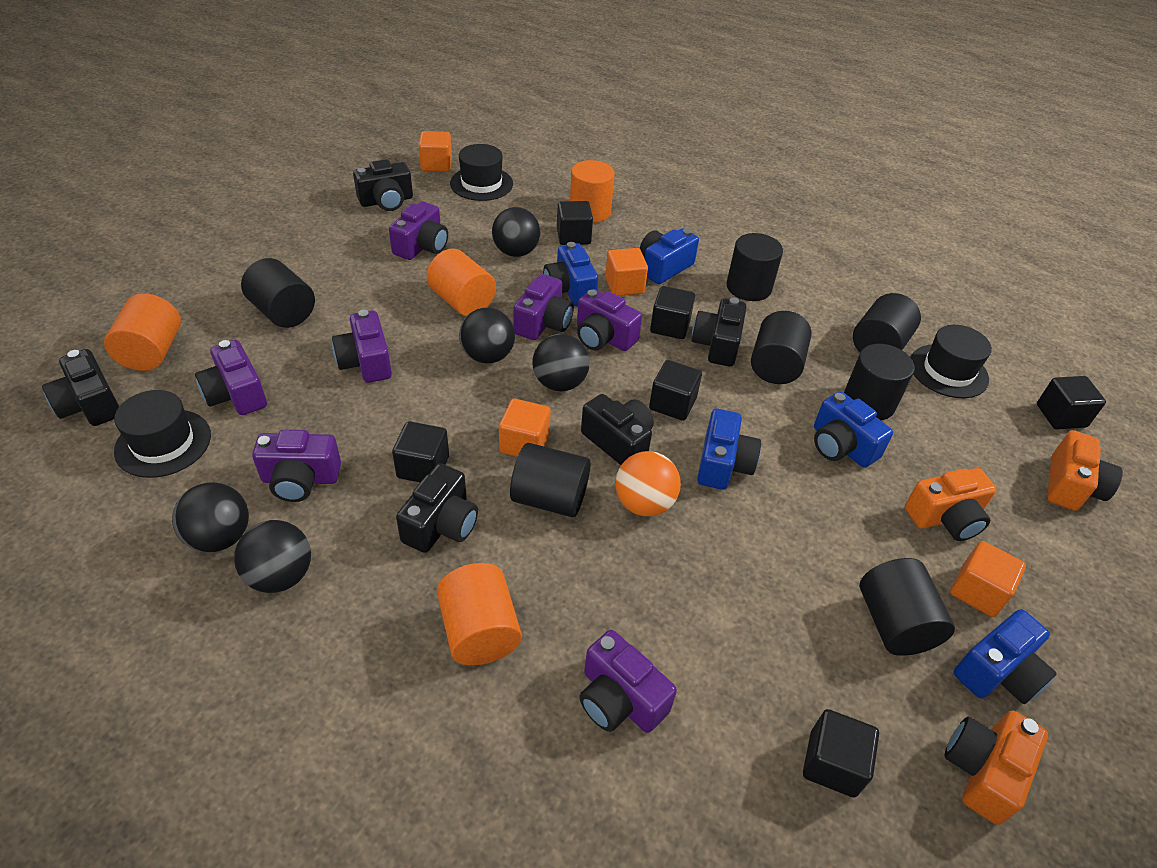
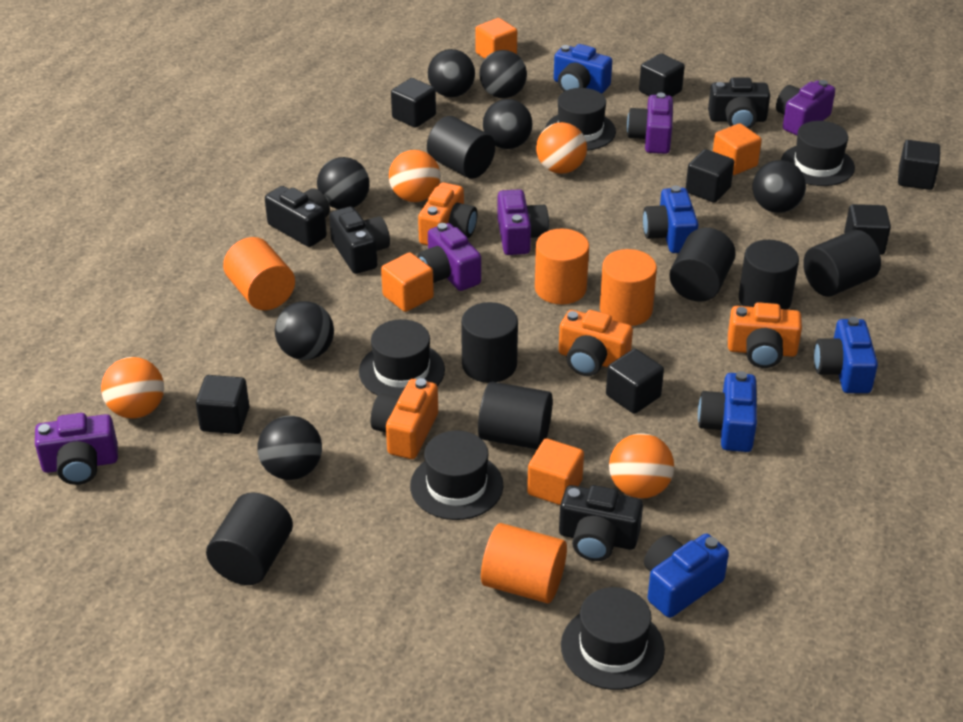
black ball: 5 -> 7
black camera: 5 -> 4
black cube: 6 -> 7
black hat: 3 -> 5
orange ball: 1 -> 4
orange camera: 3 -> 4
purple camera: 7 -> 5

